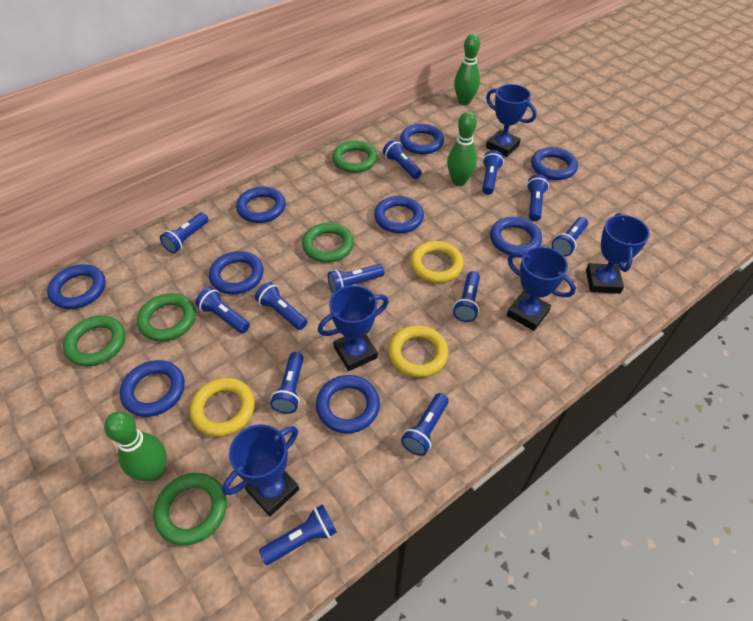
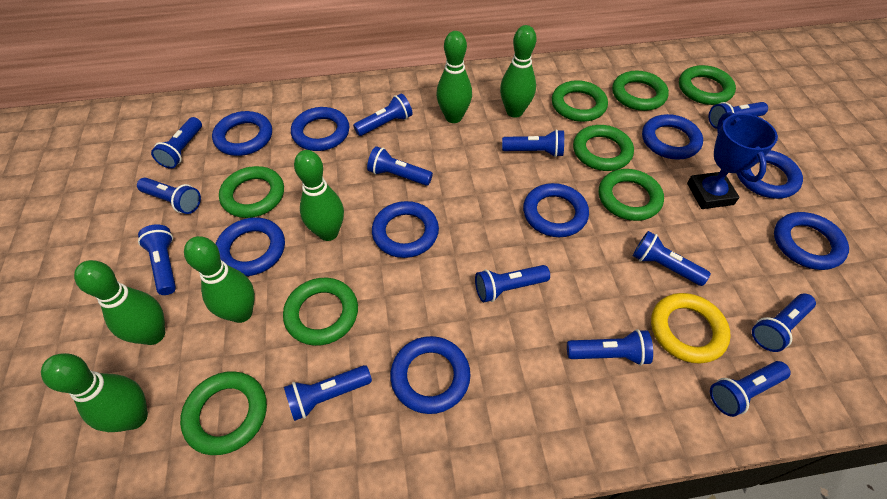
blue flashlight: 12 -> 13
blue trophy: 5 -> 1
green bowling pin: 3 -> 6
green ring: 5 -> 8
yellow ring: 3 -> 1

